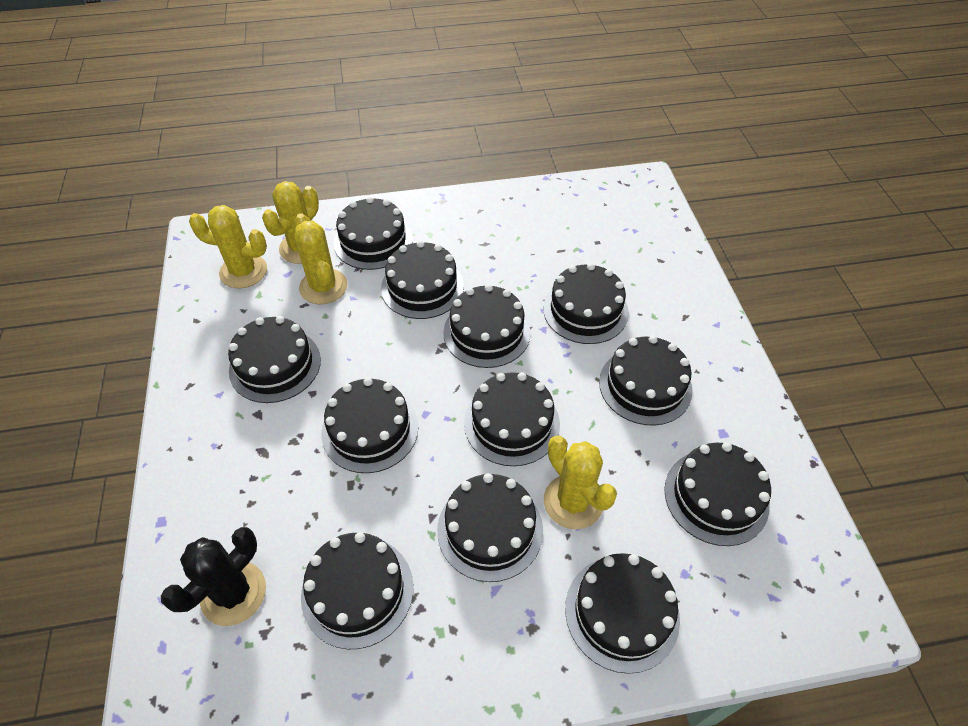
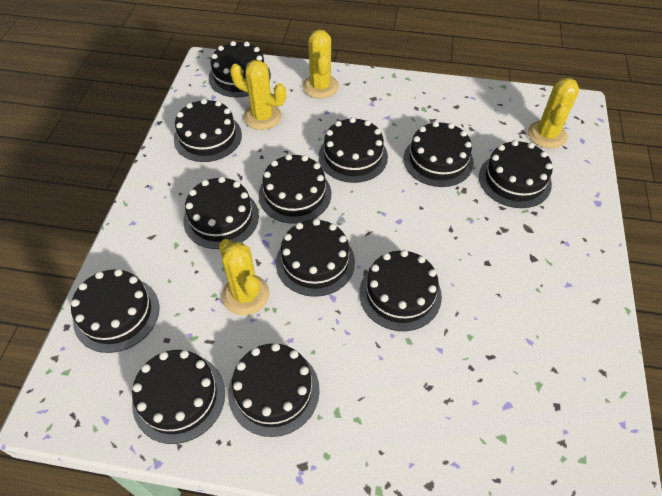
black cactus: 1 -> 0

